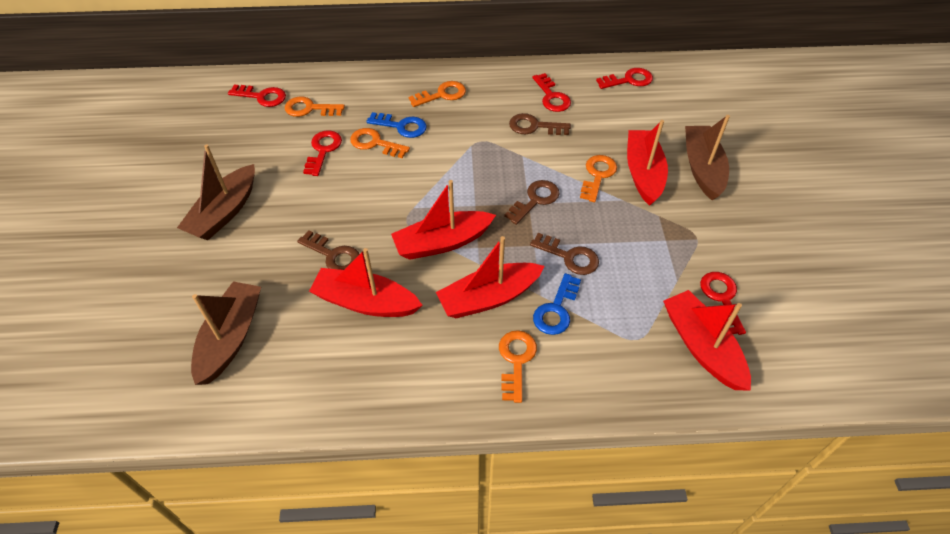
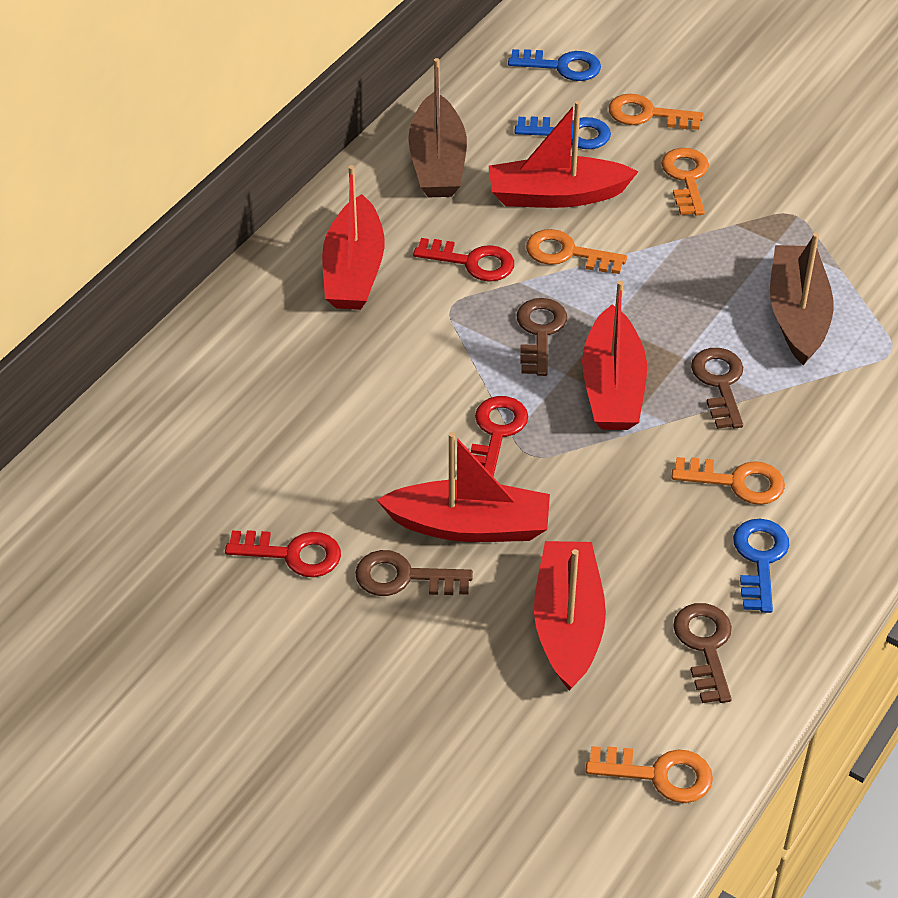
blue key: 2 -> 3
brown boat: 3 -> 2
red key: 5 -> 3

